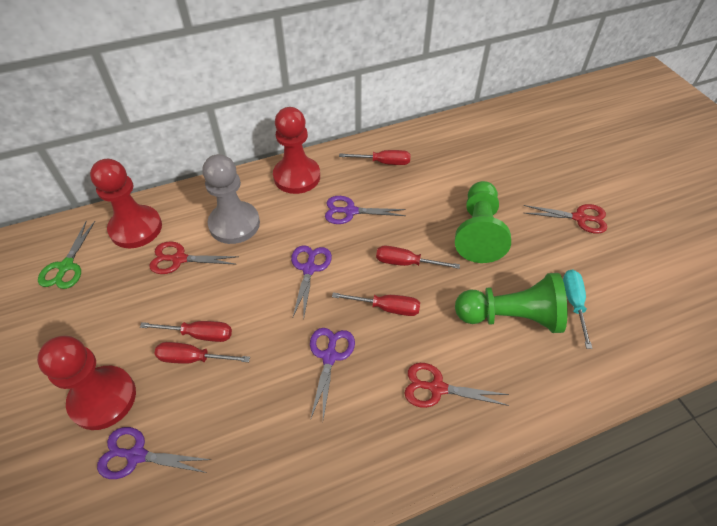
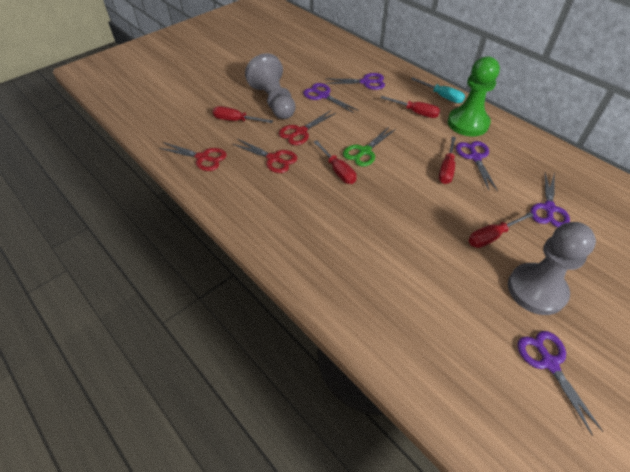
green pawn: 2 -> 1
grey pawn: 1 -> 2
purple scissors: 4 -> 5
red pawn: 3 -> 0

